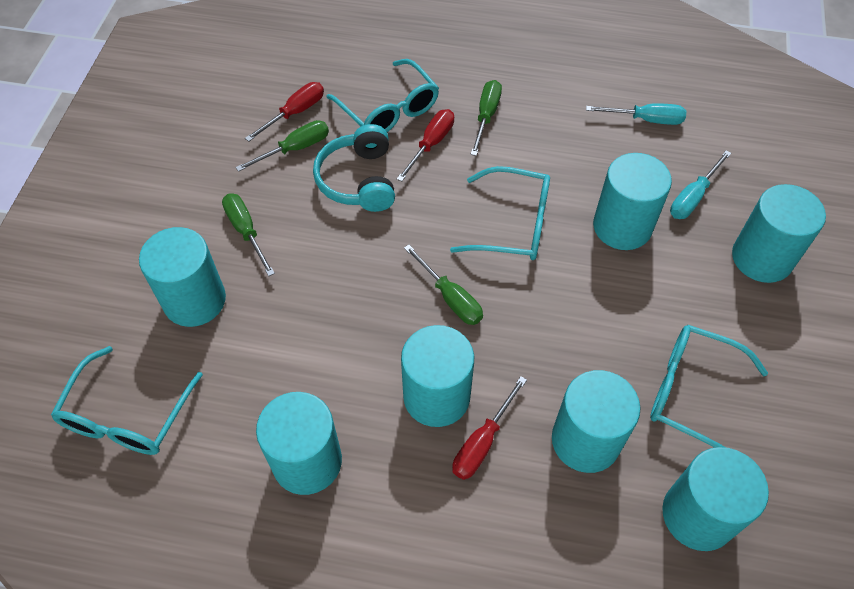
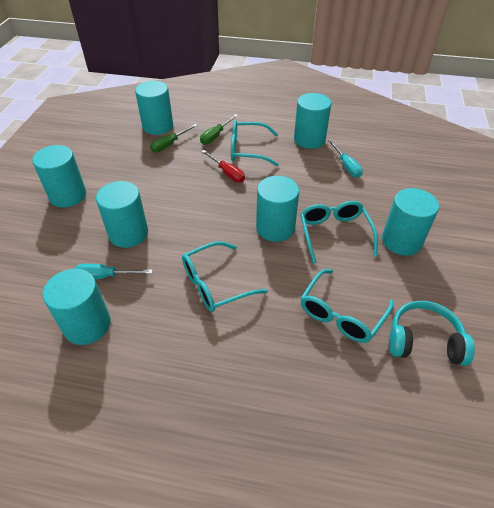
green screwdriver: 4 -> 2
red screwdriver: 3 -> 1

